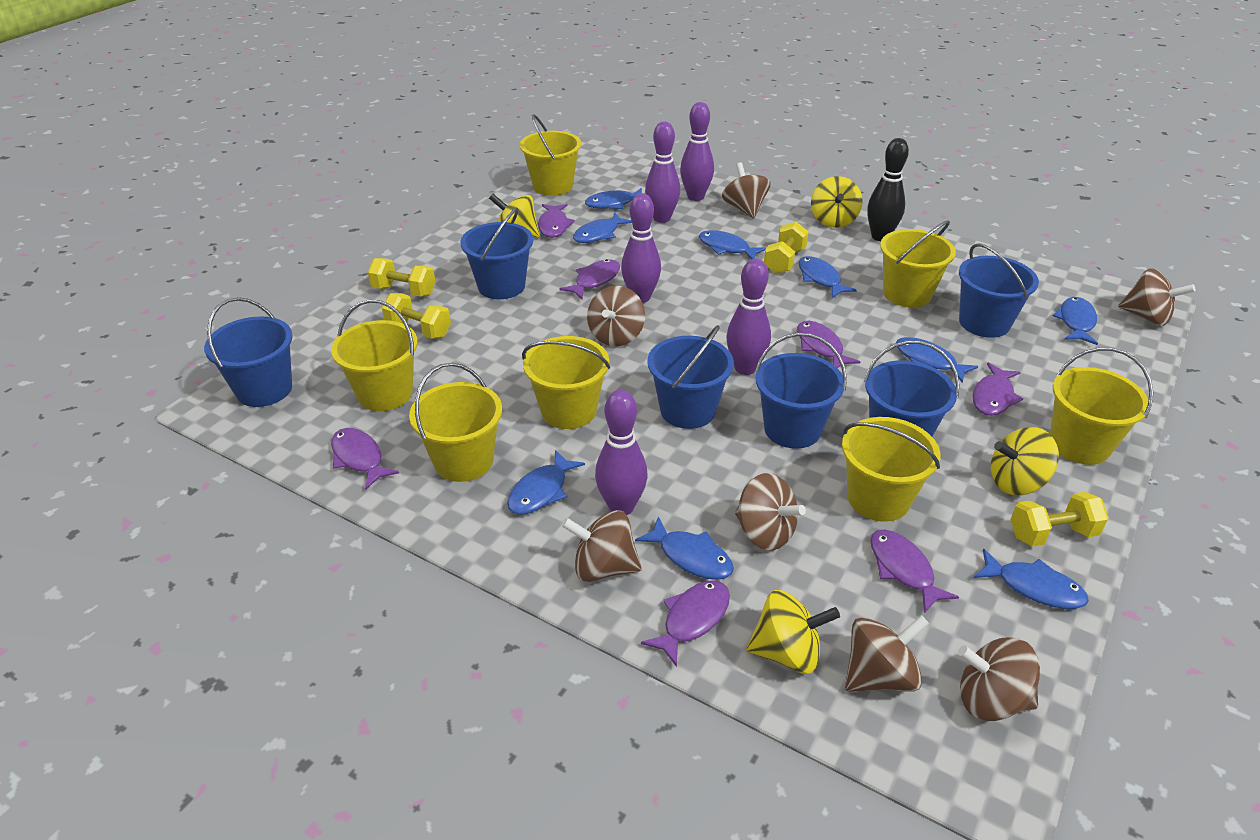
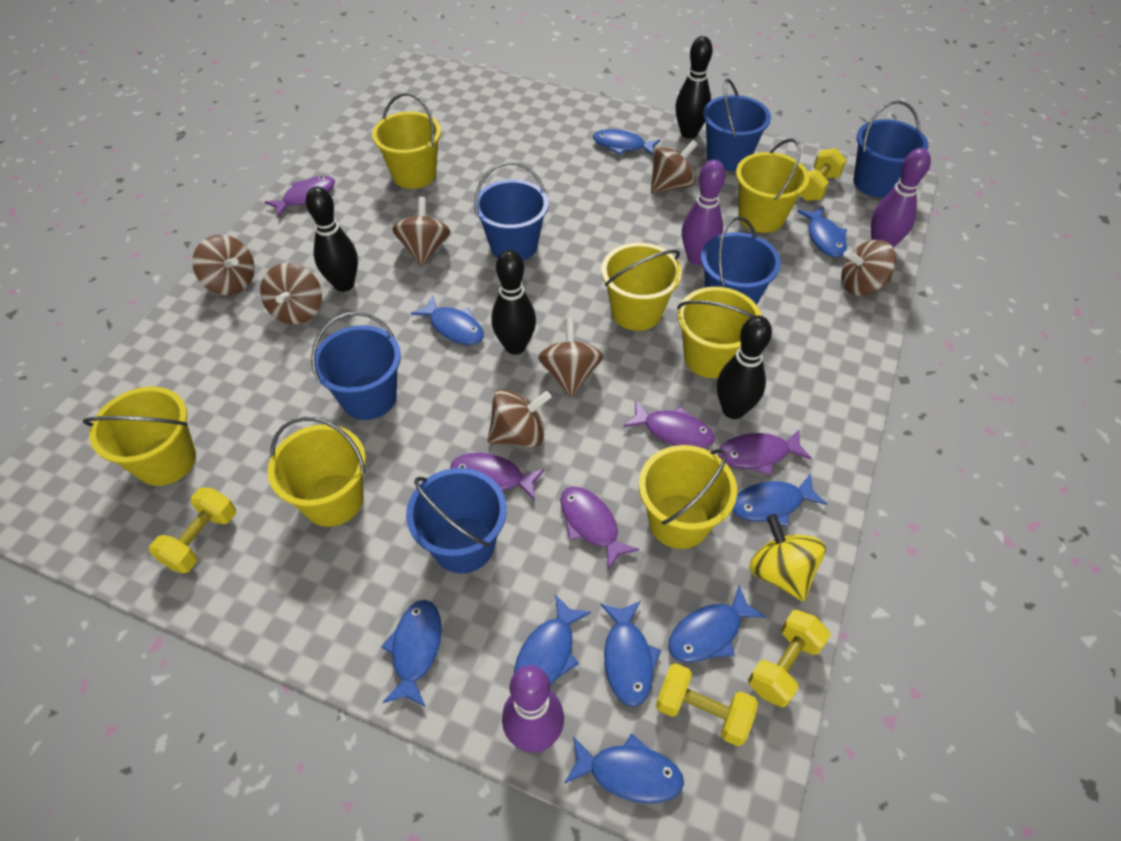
black bowling pin: 1 -> 4
purple bowling pin: 5 -> 3
purple fish: 7 -> 5
yellow spinning top: 4 -> 1

